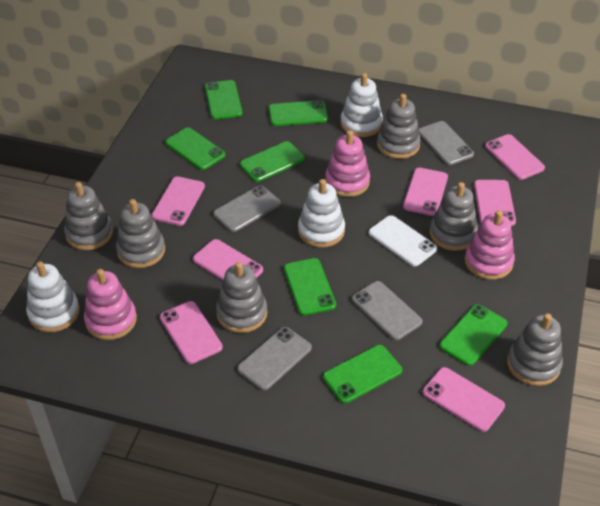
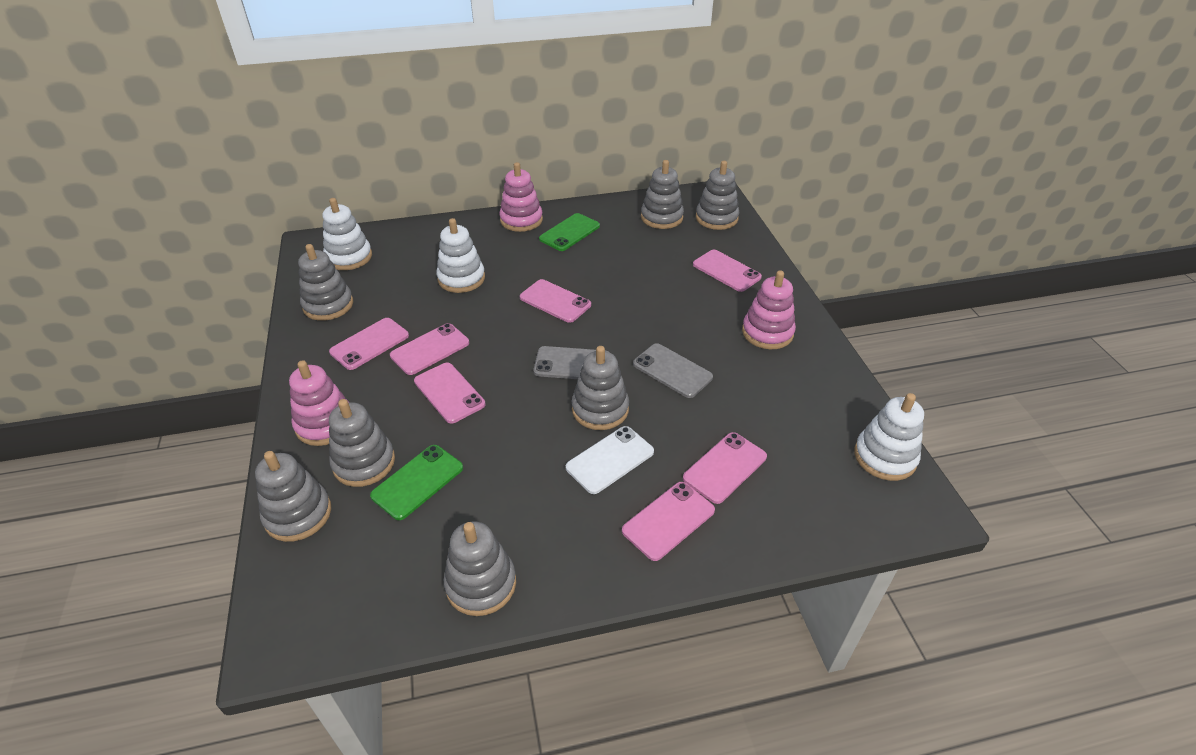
green phone: 7 -> 2
grey phone: 4 -> 2
grey stacking toy: 6 -> 7

